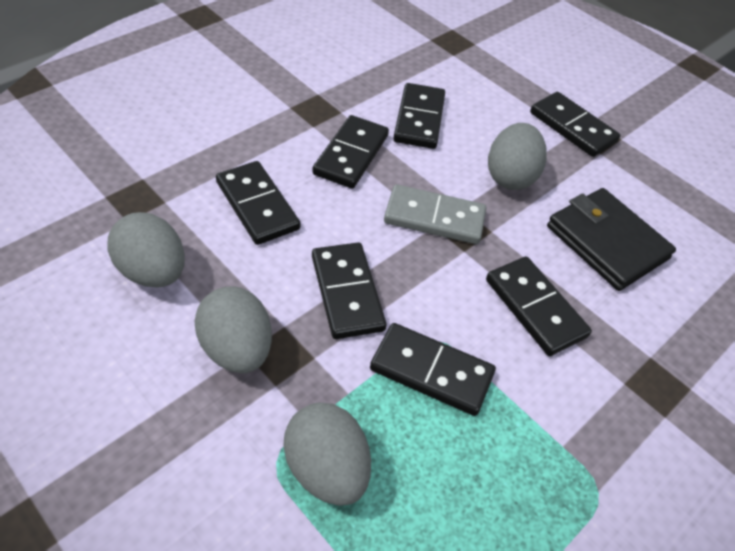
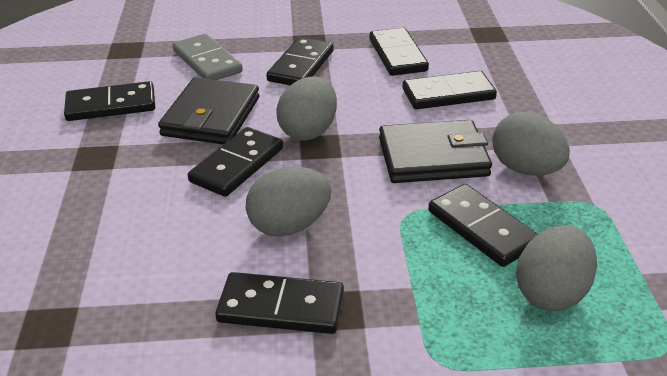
black wallet: 1 -> 2

